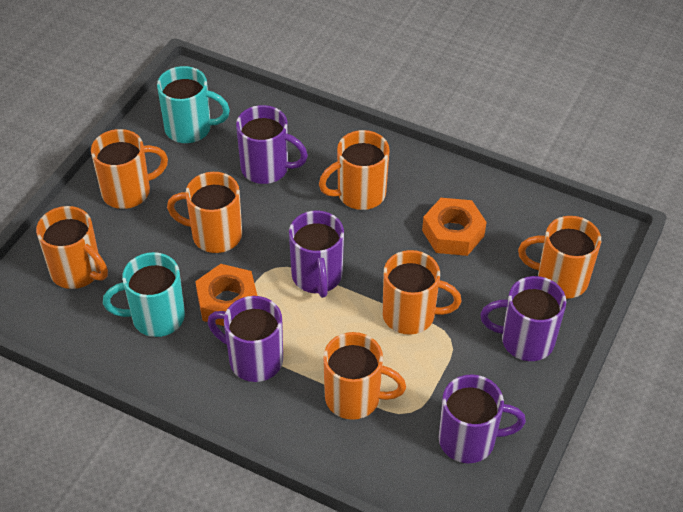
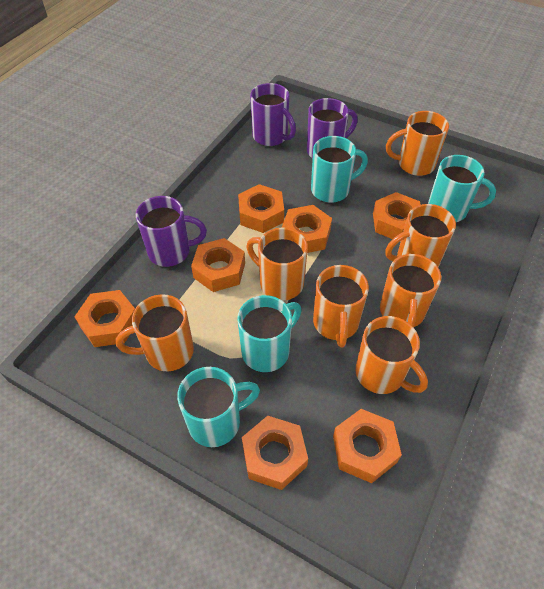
orange nut: 2 -> 7
purple mug: 5 -> 3
turquoise mug: 2 -> 4

